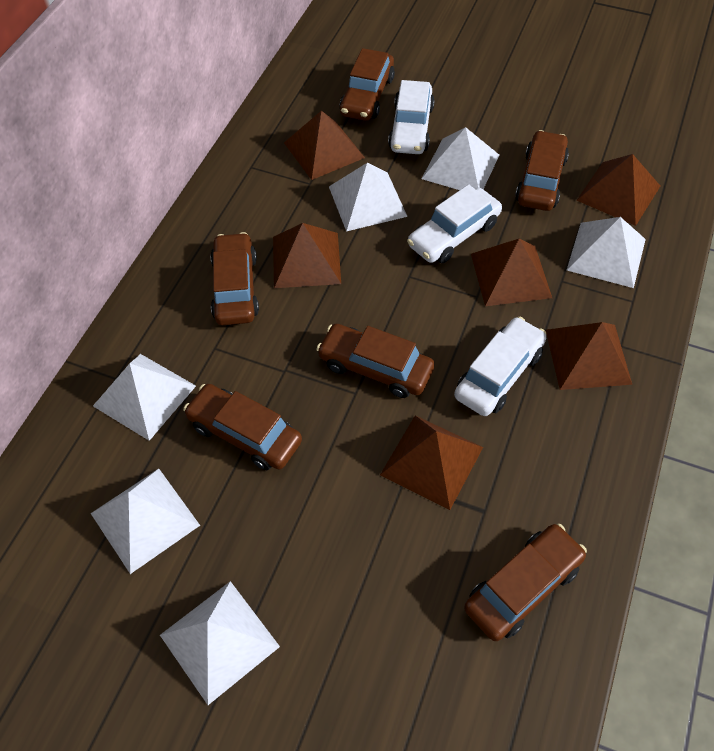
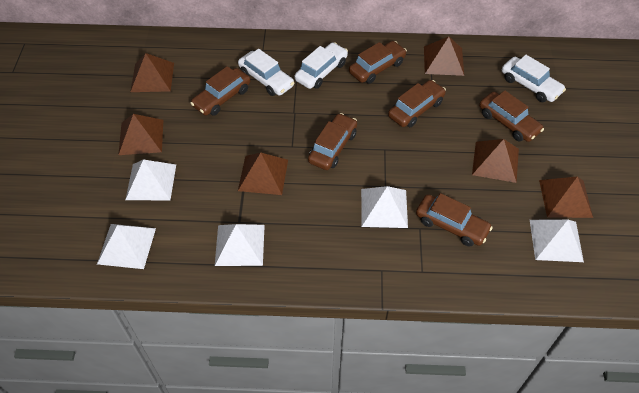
white pyramid: 6 -> 5

